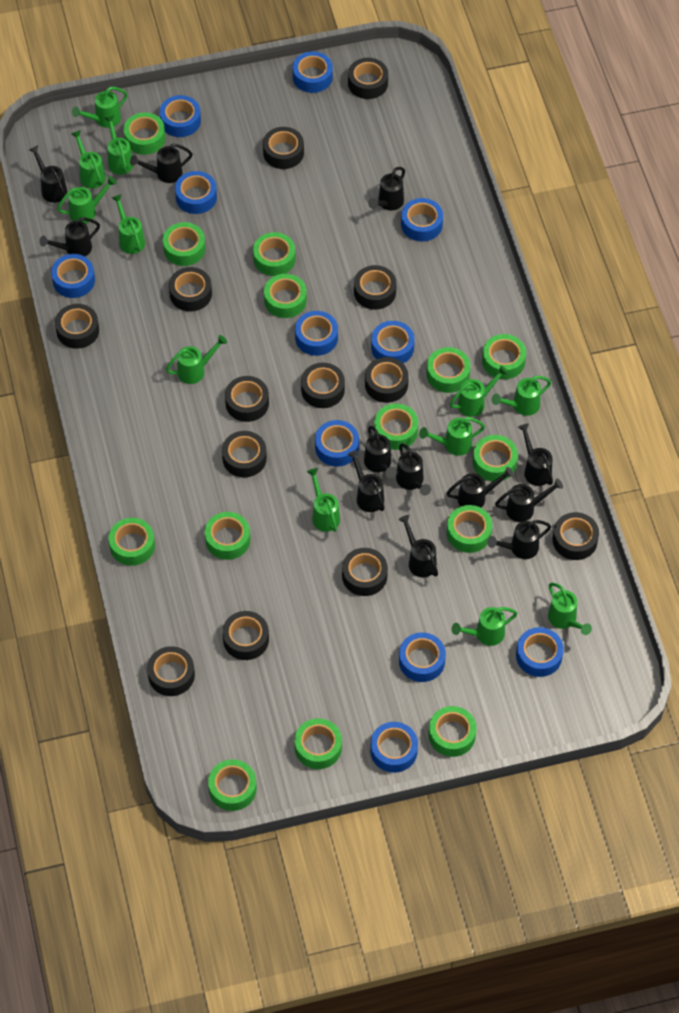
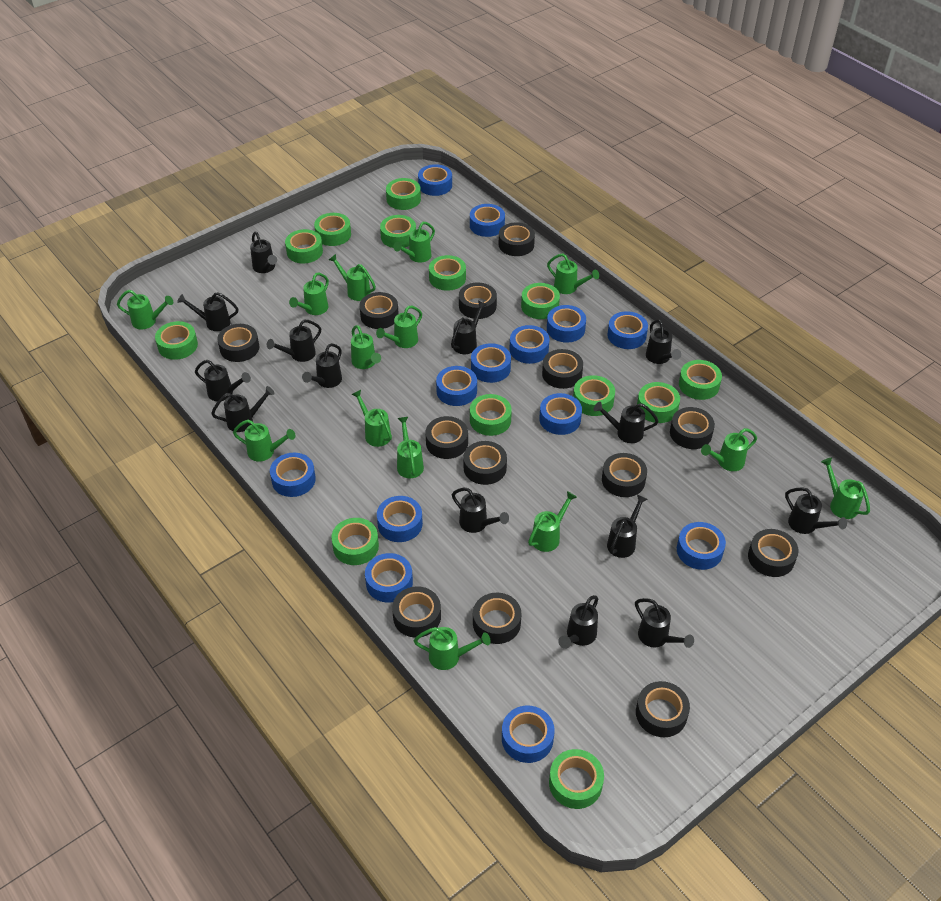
black watering can: 12 -> 14
blue tape: 11 -> 13
green tape: 14 -> 13
green watering can: 12 -> 14

